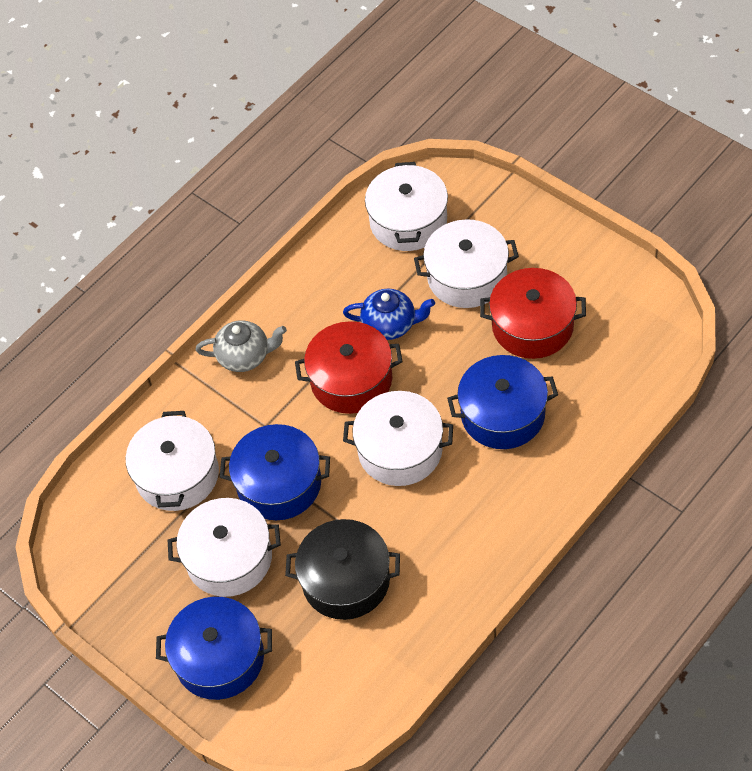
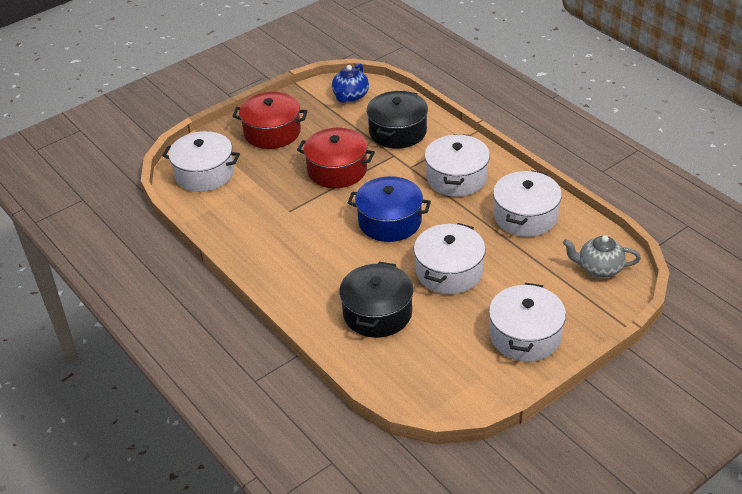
black pot: 1 -> 2
blue pot: 3 -> 1

